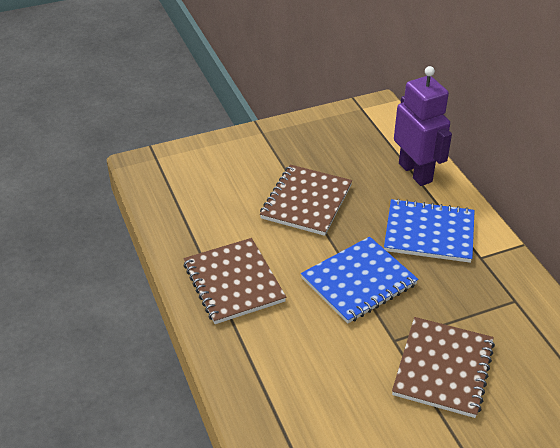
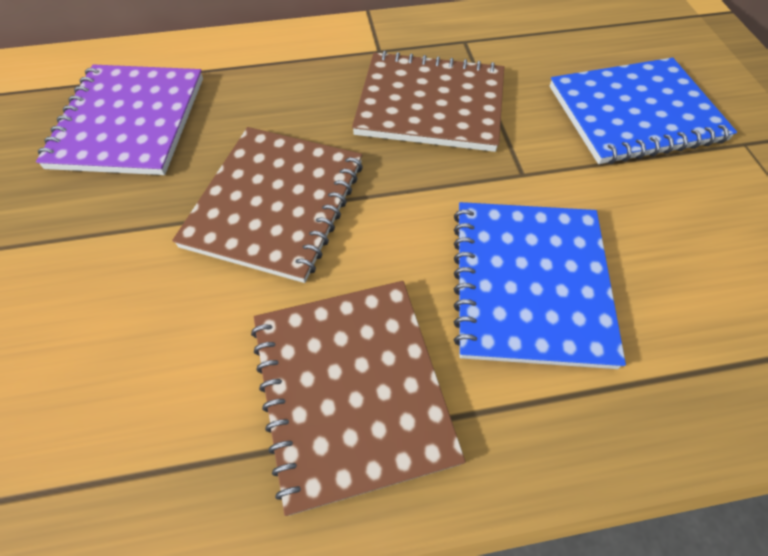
purple notebook: 0 -> 1
purple robot: 1 -> 0

